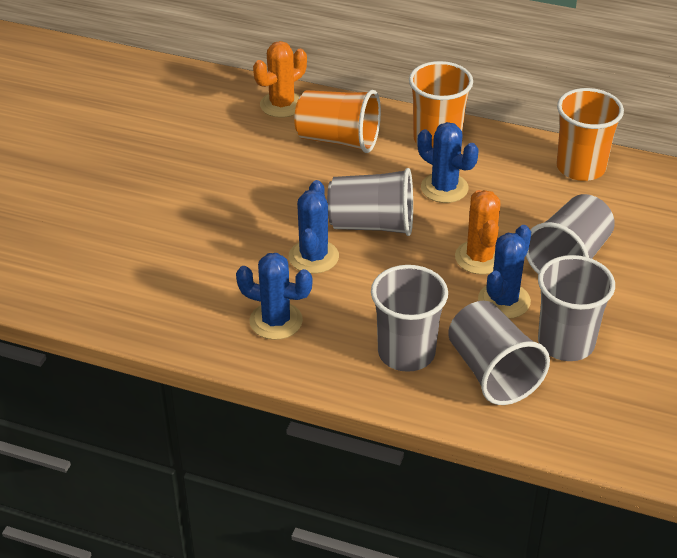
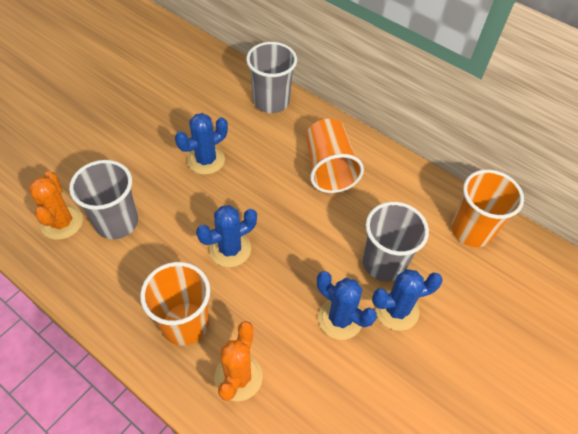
grey cup: 5 -> 3

